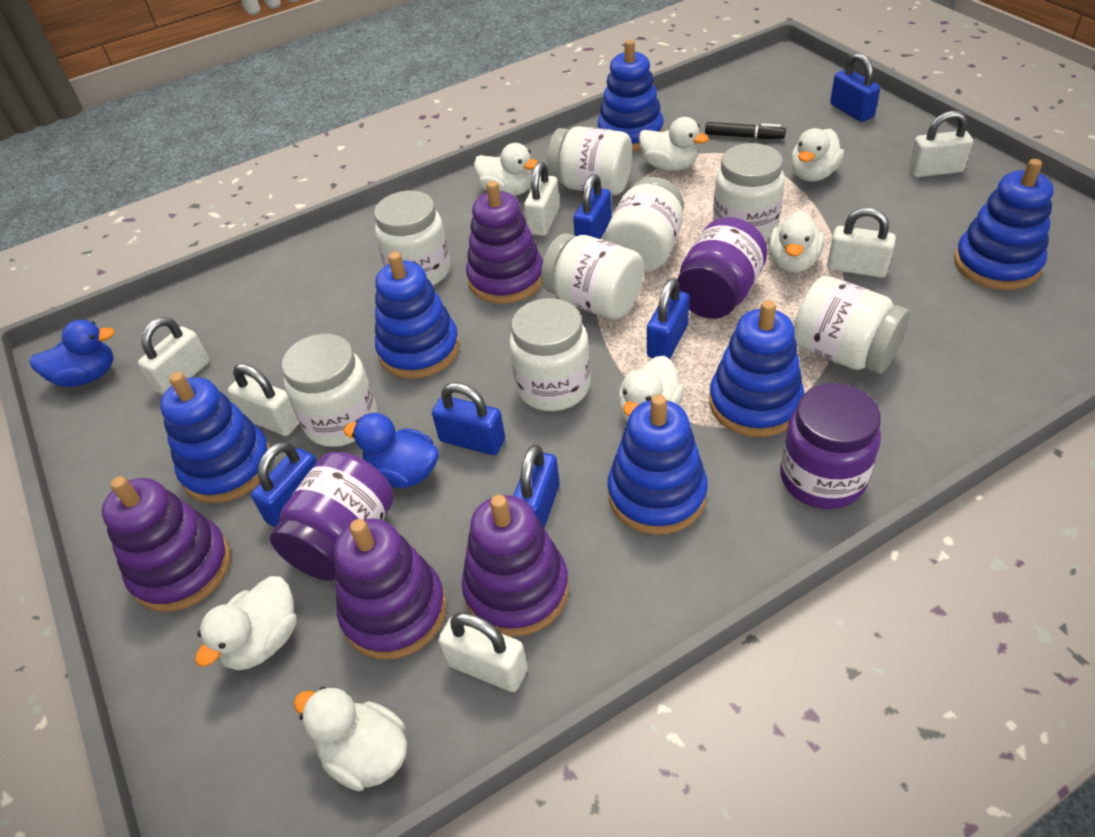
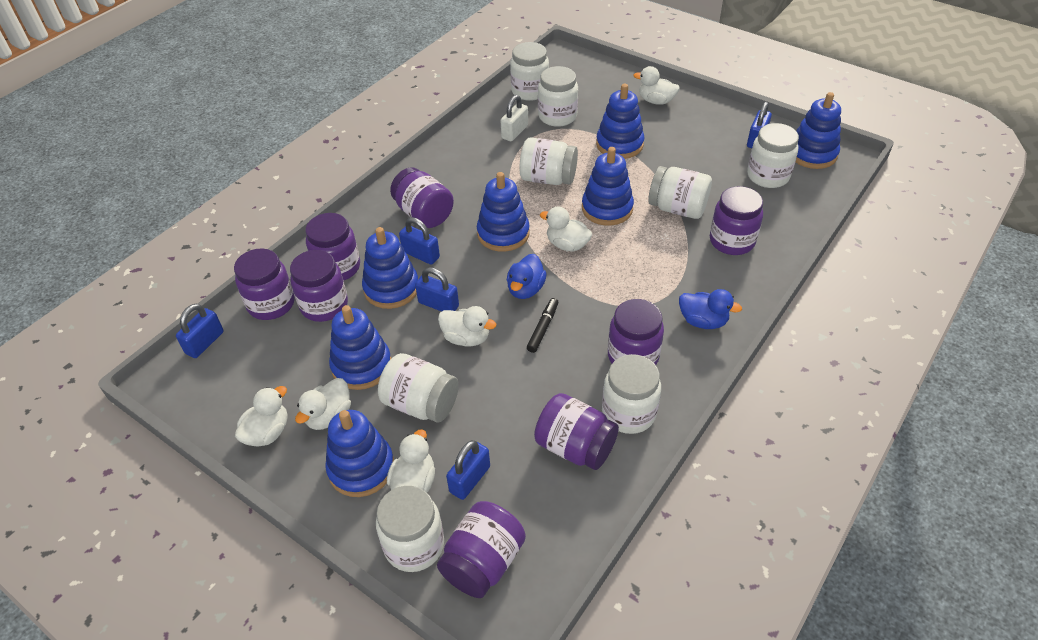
blue padlock: 6 -> 5
blue stacking toy: 6 -> 7
purple jar: 3 -> 8
purple stacking toy: 4 -> 0
white duck: 7 -> 6
white padlock: 6 -> 1

